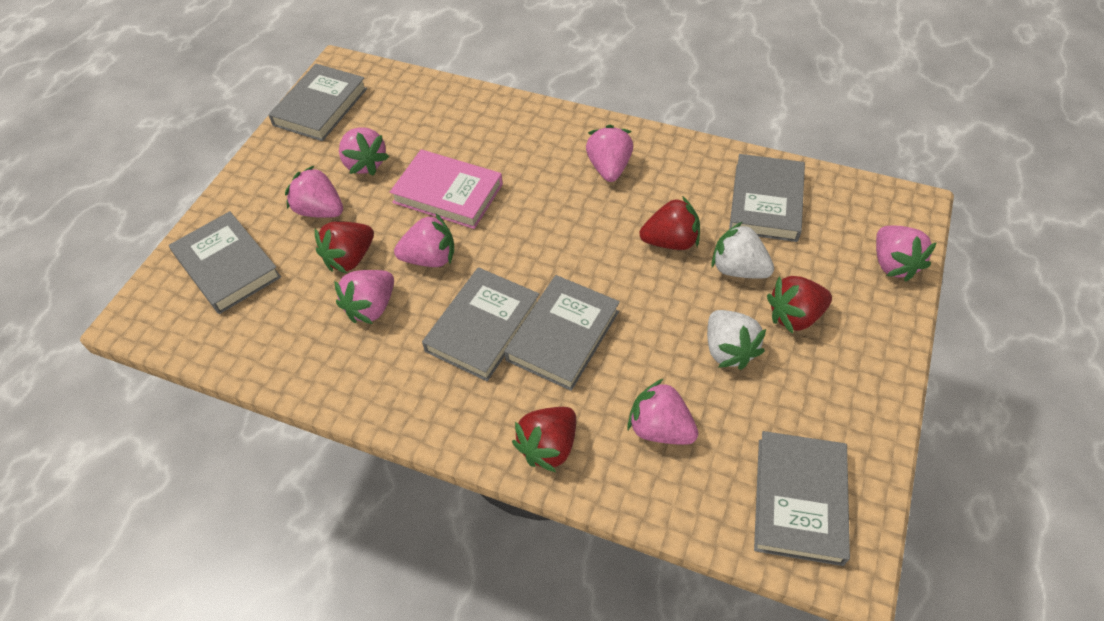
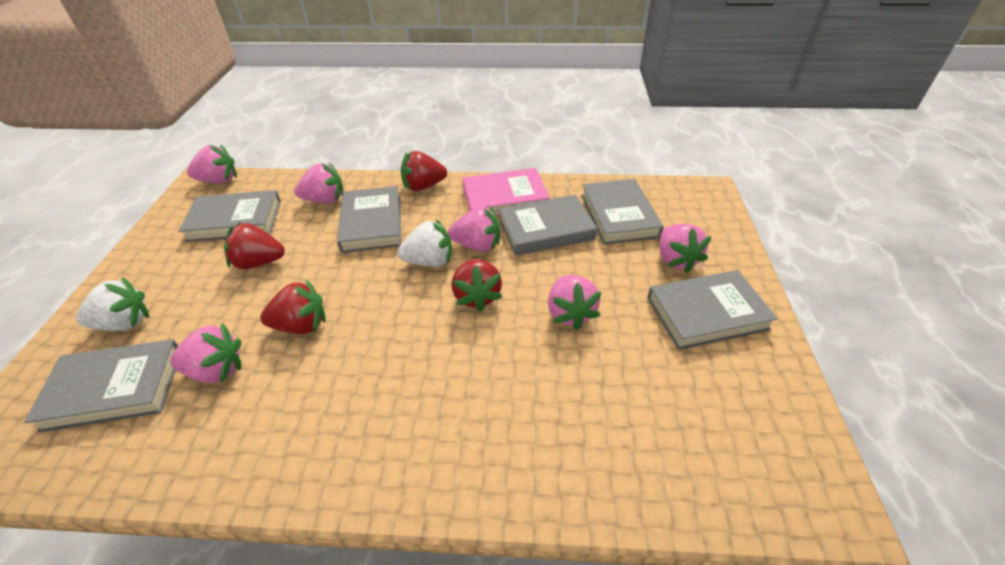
pink strawberry: 7 -> 6

